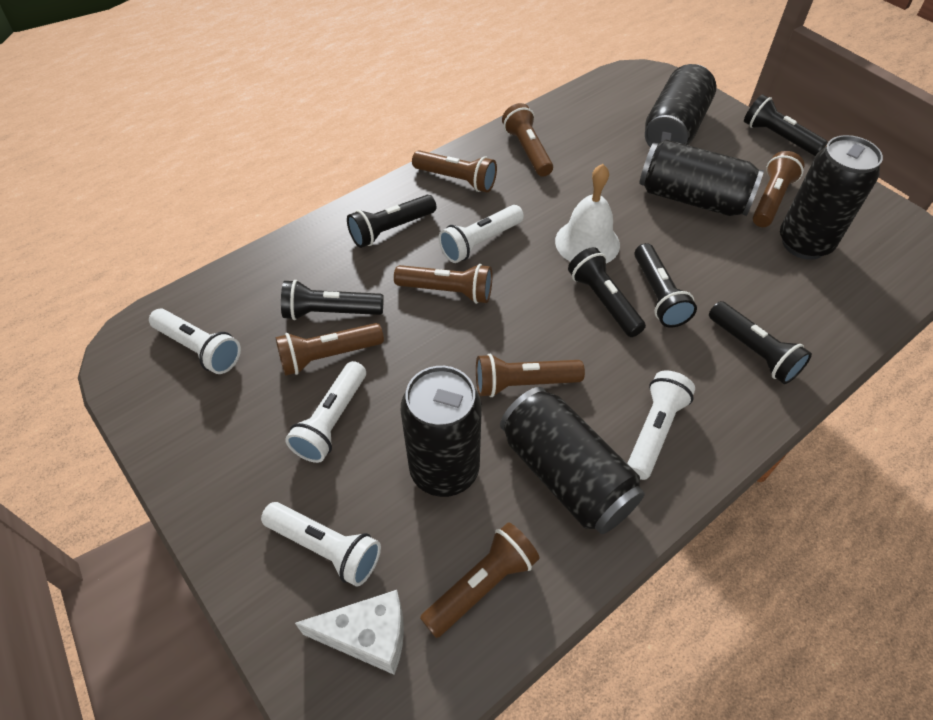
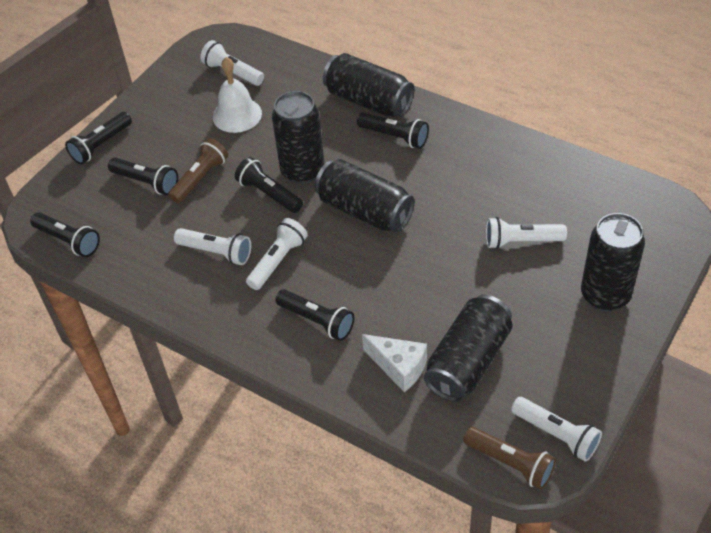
brown flashlight: 7 -> 2

